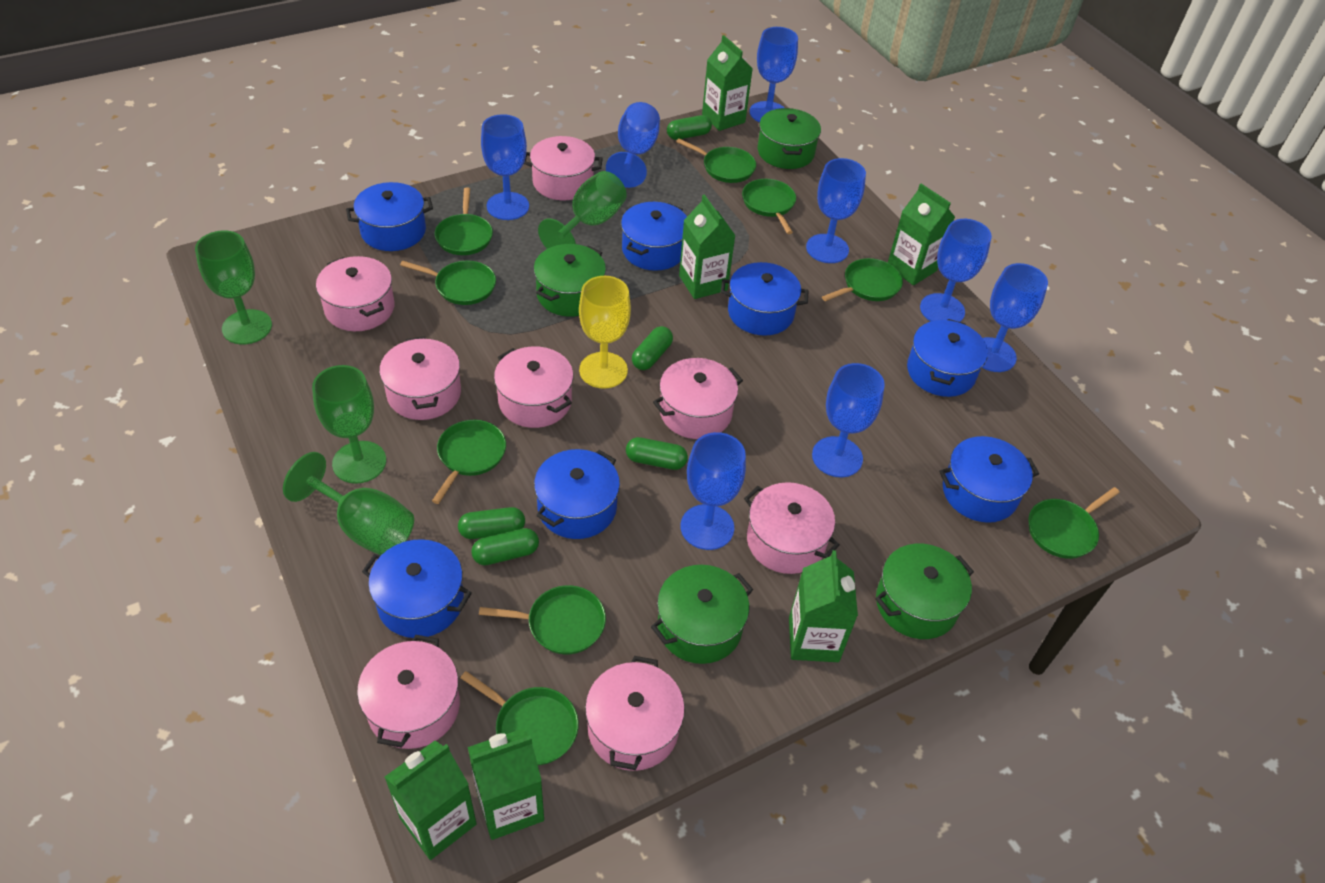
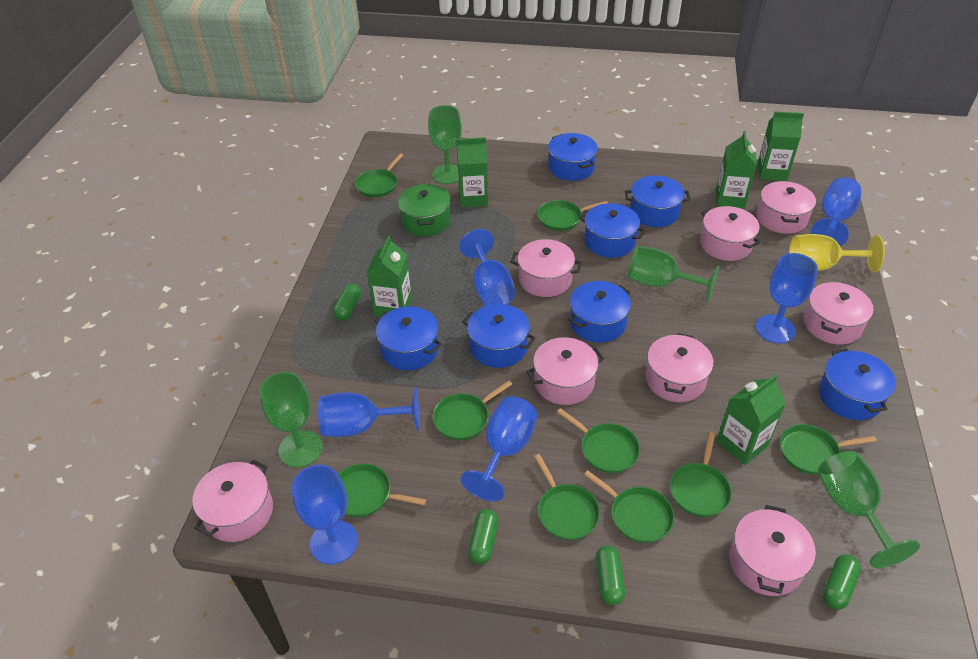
blue goblet: 8 -> 6
green capsule: 5 -> 4
green carton: 6 -> 5
green pot: 4 -> 1

